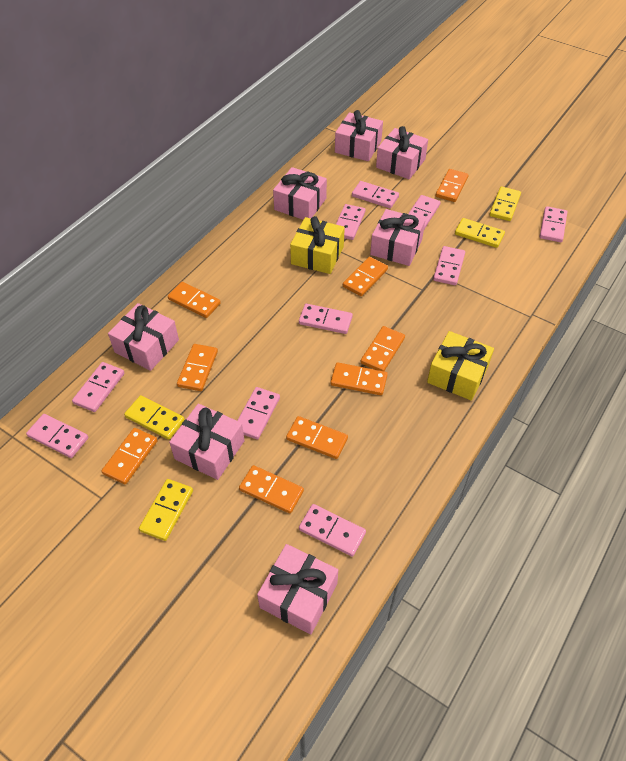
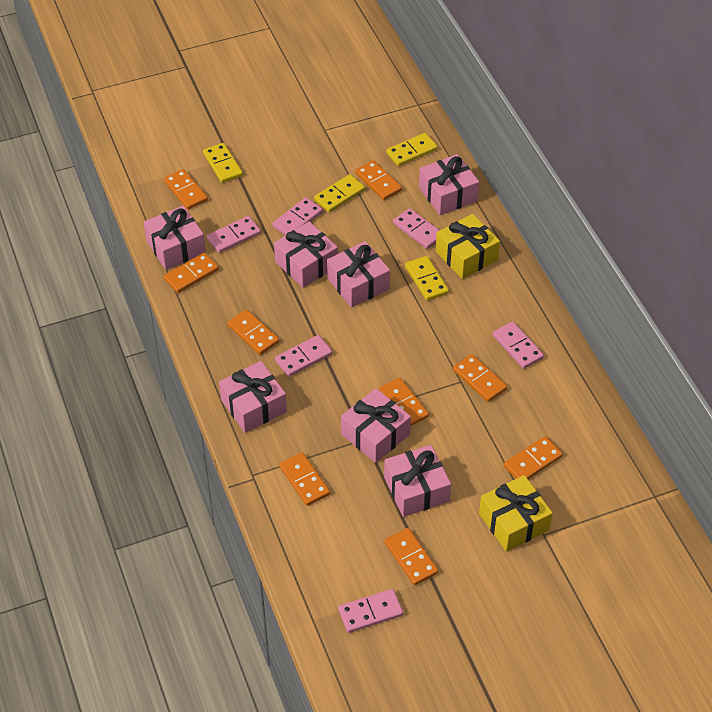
pink domino: 10 -> 6

